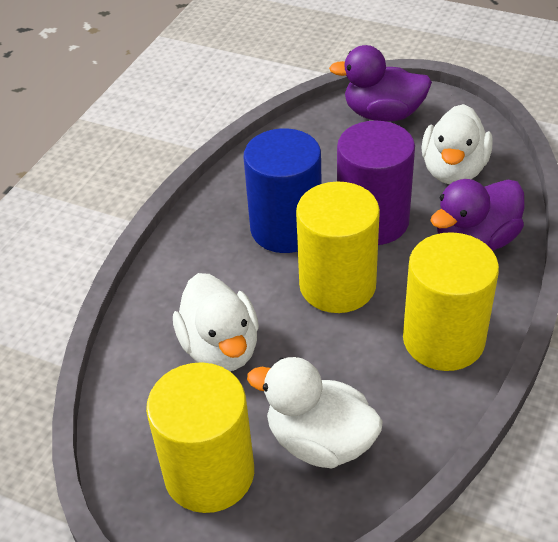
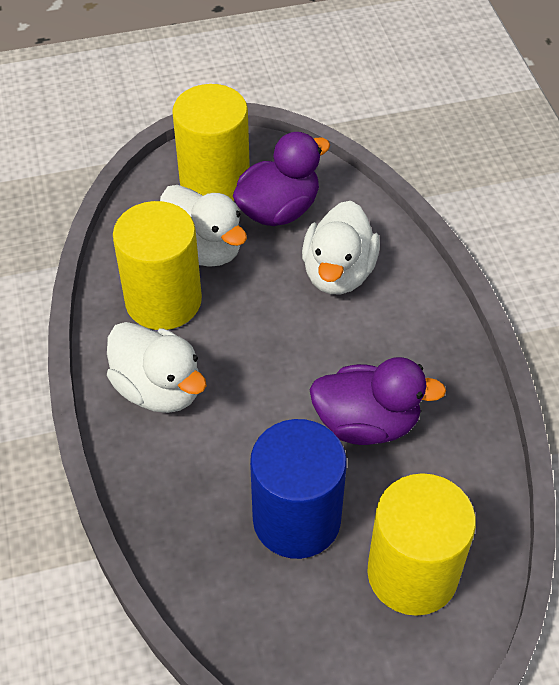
purple cylinder: 1 -> 0

